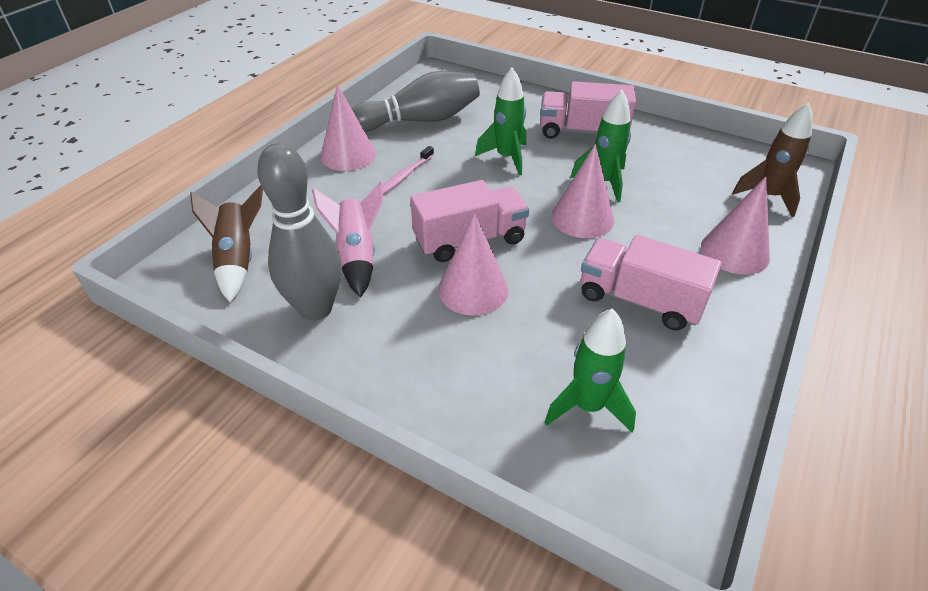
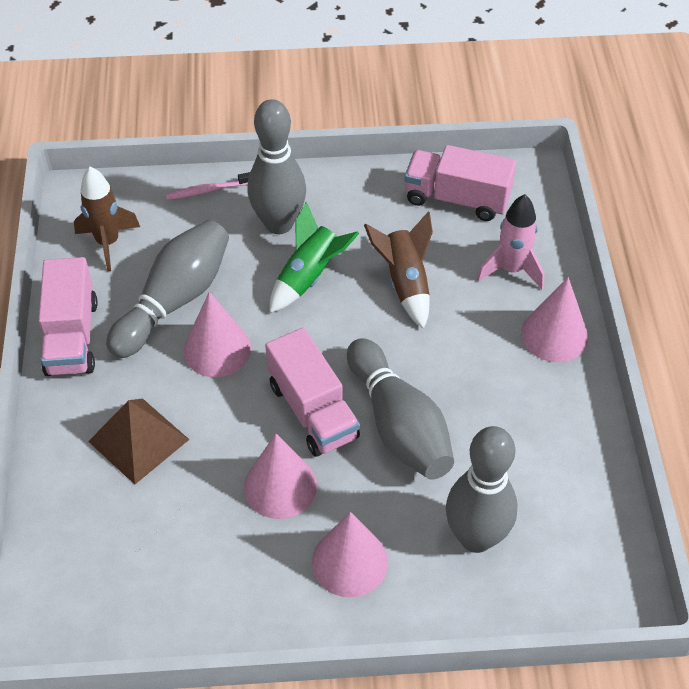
brown pyramid: 0 -> 1
green rocket: 3 -> 1
grey bowling pin: 2 -> 4

